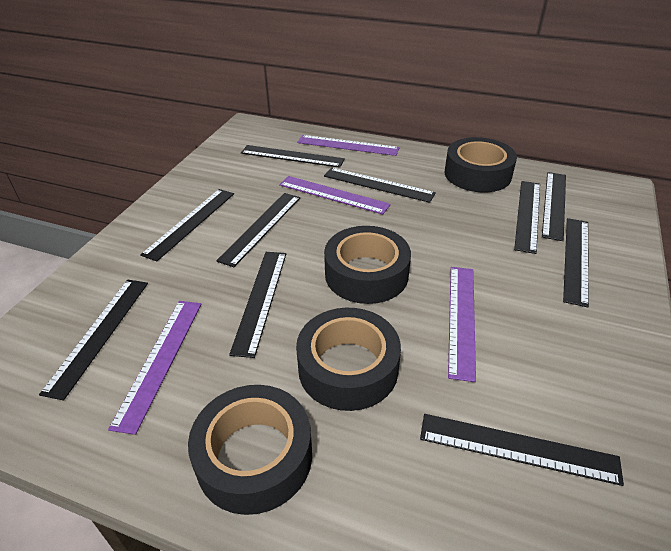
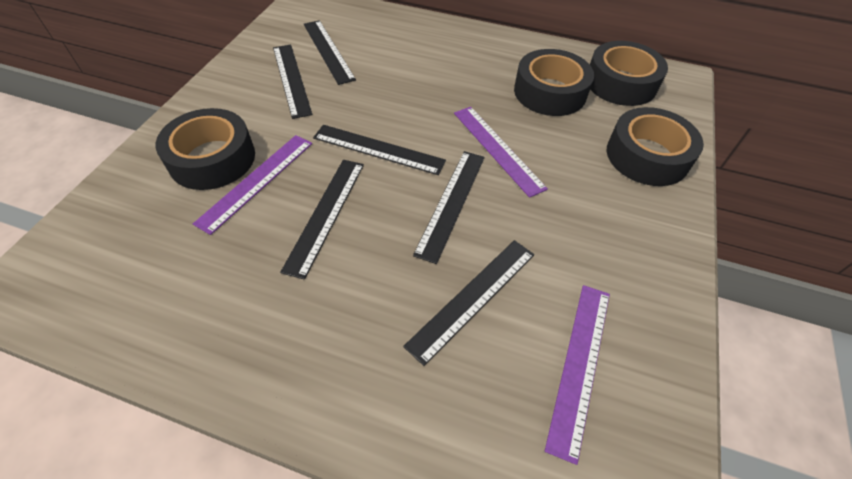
black ruler: 10 -> 6
purple ruler: 4 -> 3

